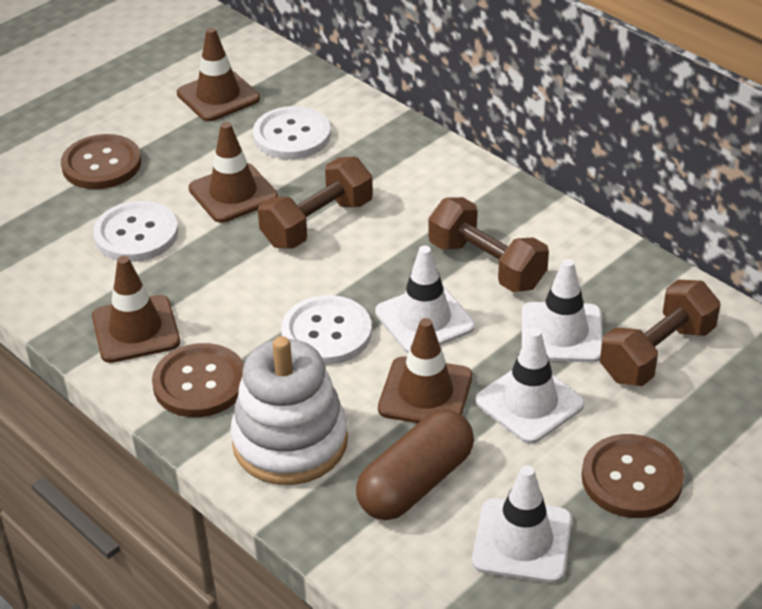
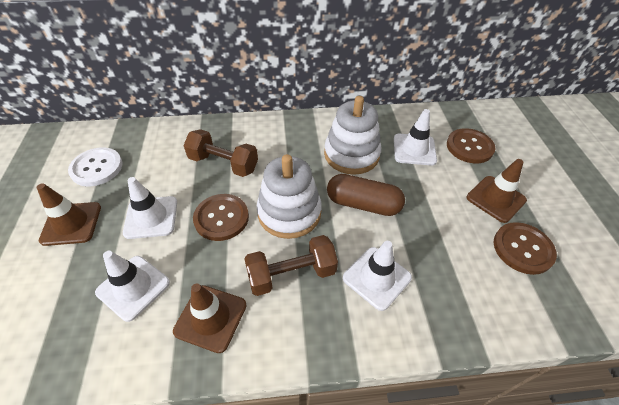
brown dumbbell: 3 -> 2
brown traffic cone: 4 -> 3
white button: 3 -> 1
white stacking toy: 1 -> 2

